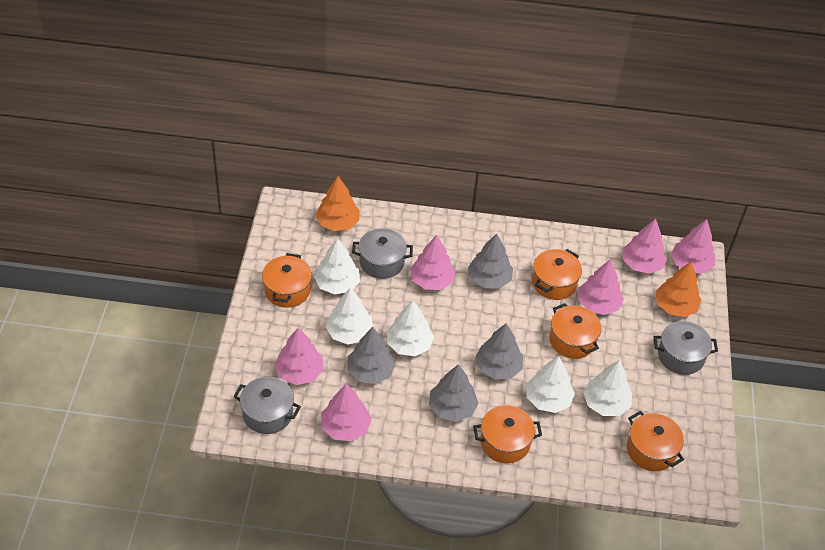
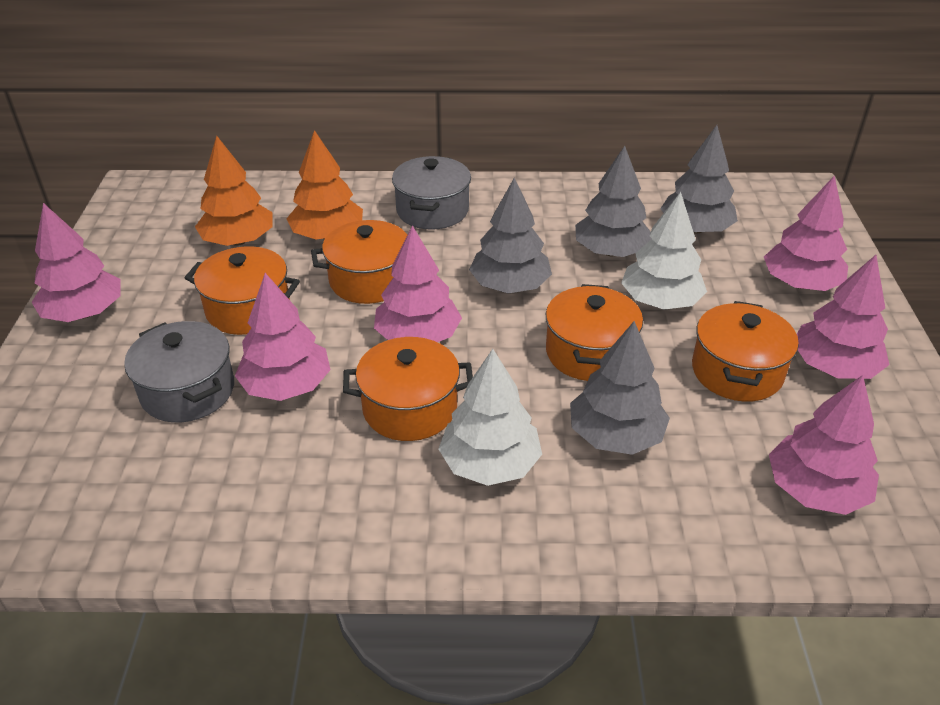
grey pot: 3 -> 2
white tree: 5 -> 2

